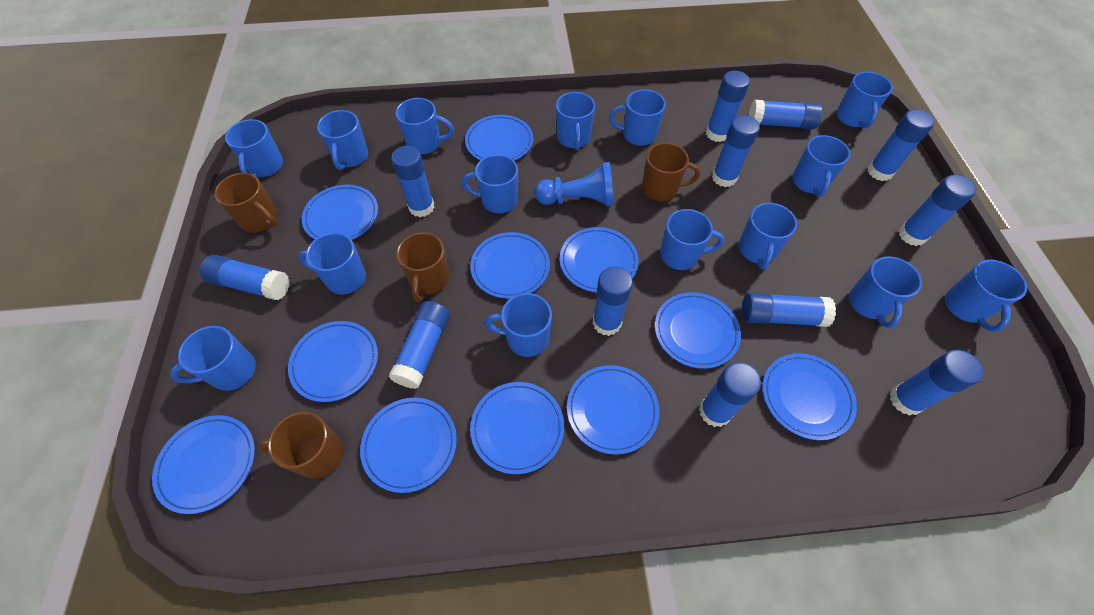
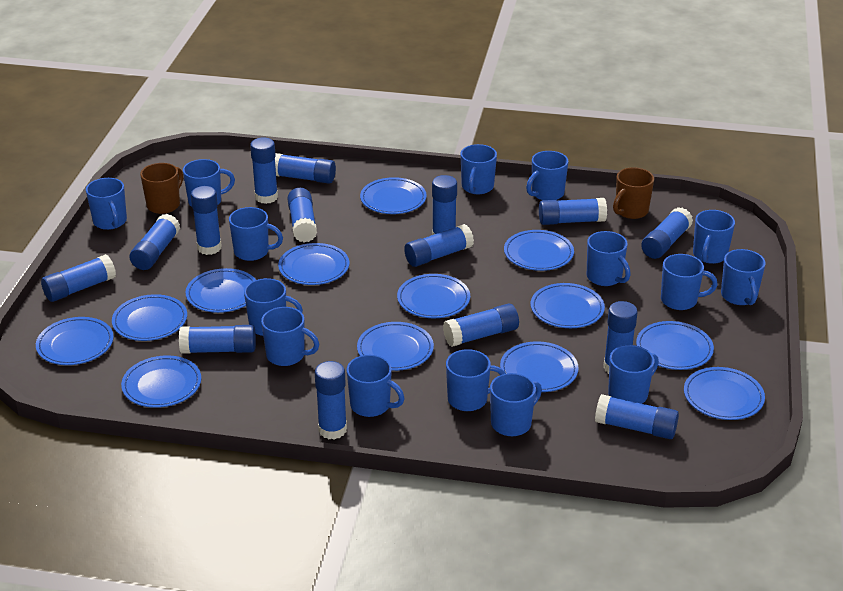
blue glue stick: 12 -> 15
blue pawn: 1 -> 0
blue plate: 11 -> 13
brown mug: 4 -> 2

